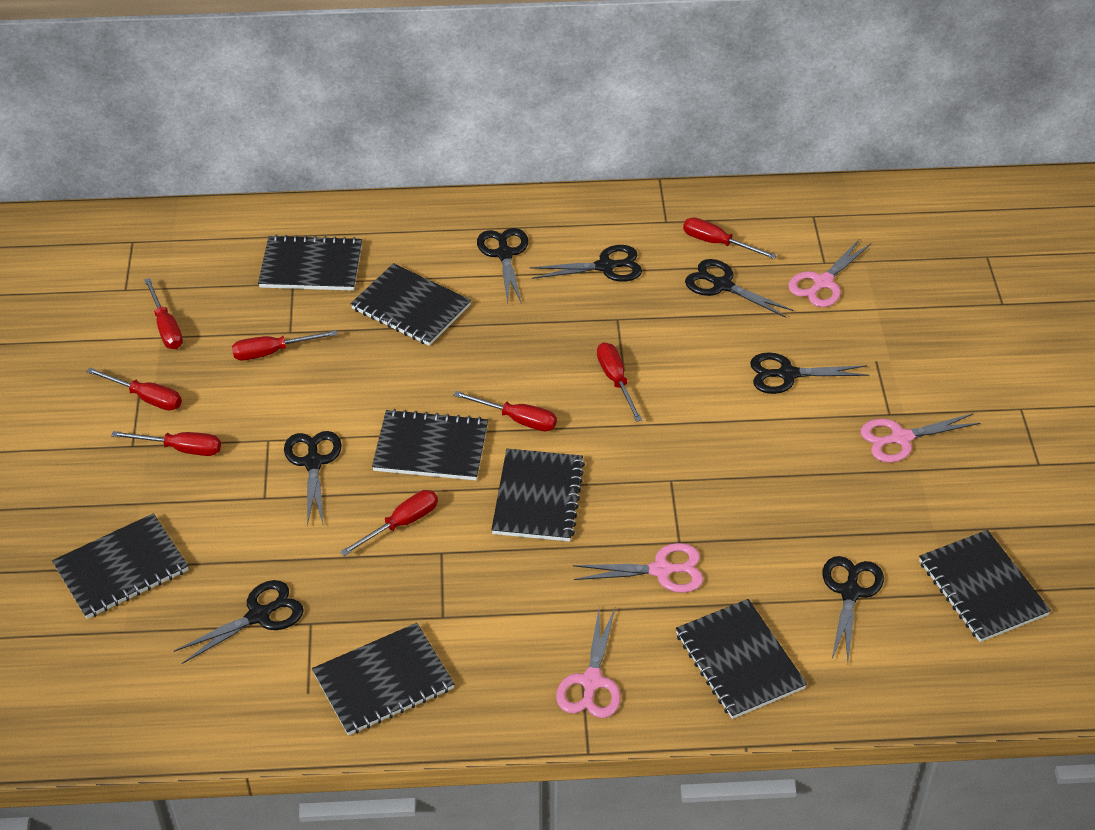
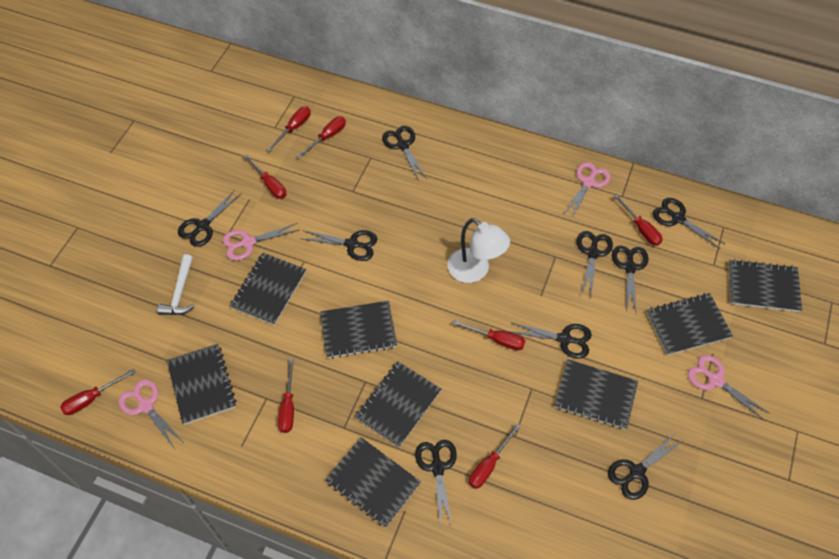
black scissors: 7 -> 9
white hammer: 0 -> 1
white lamp: 0 -> 1

